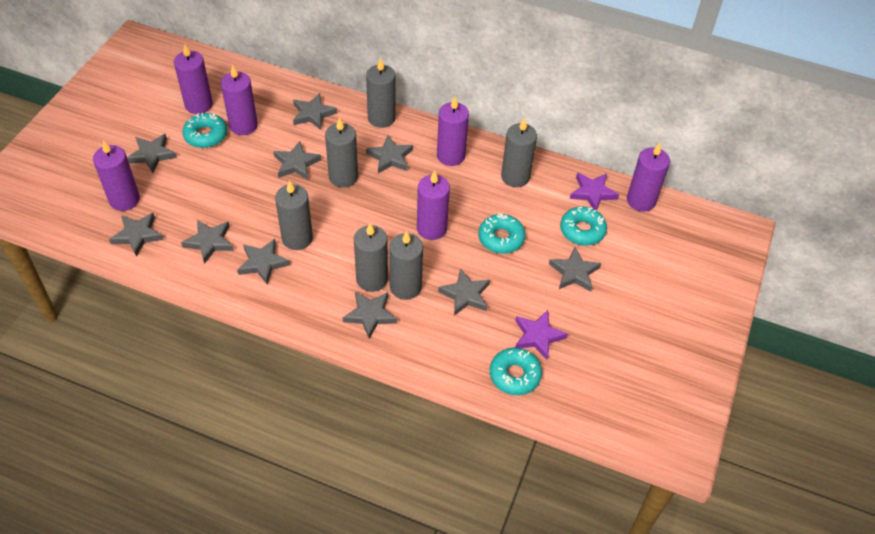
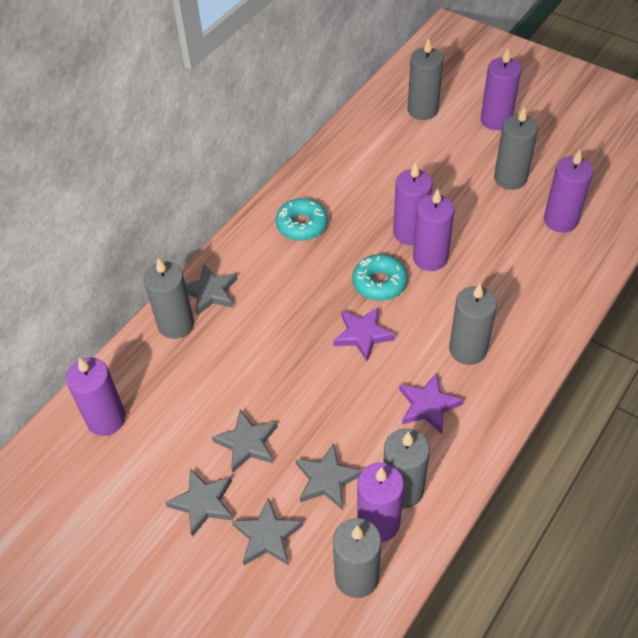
grey star: 10 -> 5
turquoise donut: 4 -> 2

